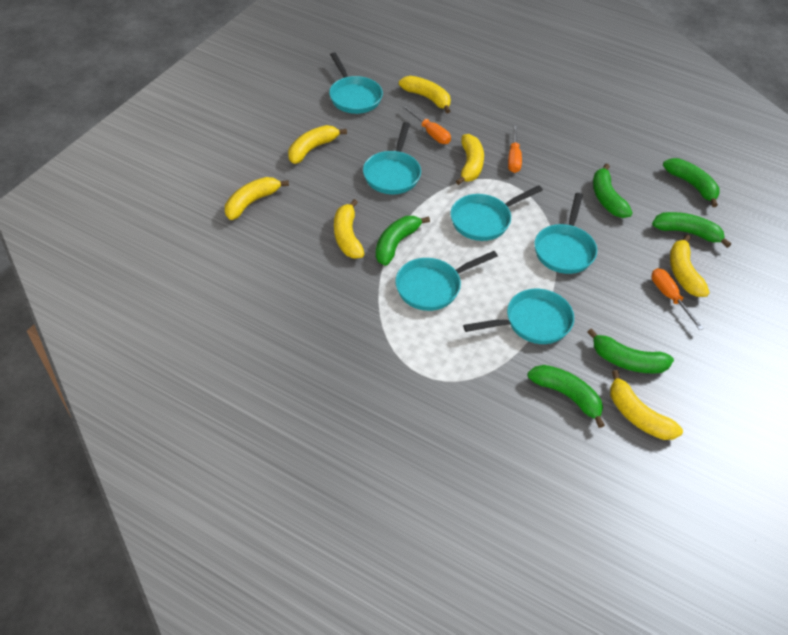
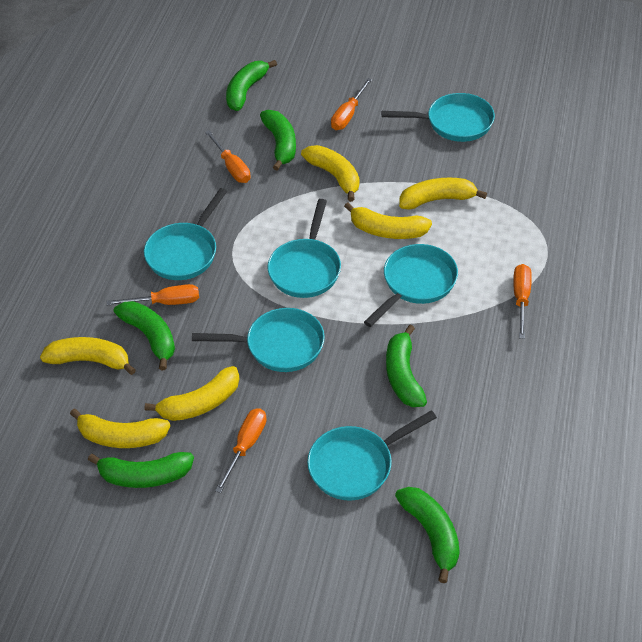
orange screwdriver: 3 -> 5
yellow banana: 7 -> 6

